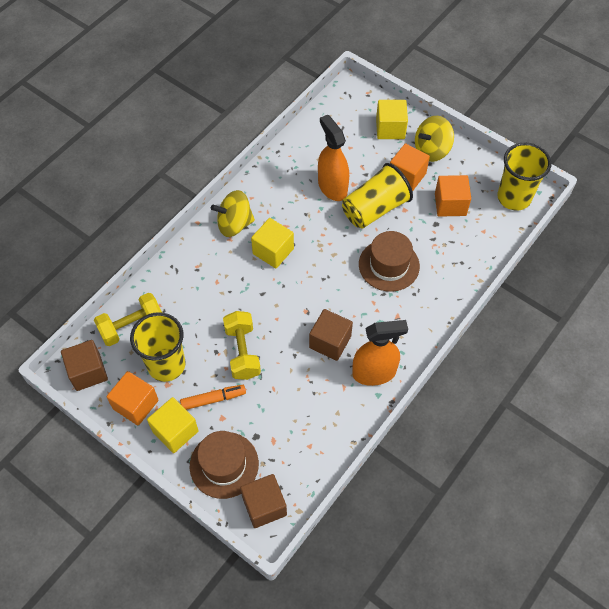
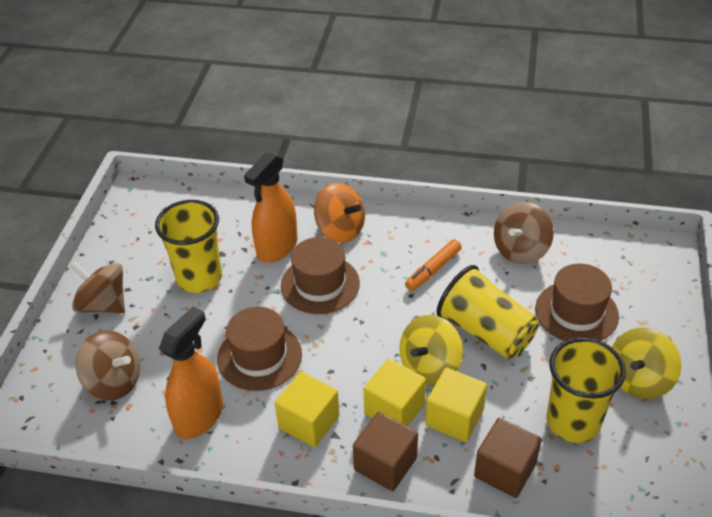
brown cube: 3 -> 2
brown hat: 2 -> 3
brown spinning top: 0 -> 3
orange cube: 3 -> 0
orange spinning top: 0 -> 1
yellow dumbbell: 2 -> 0

